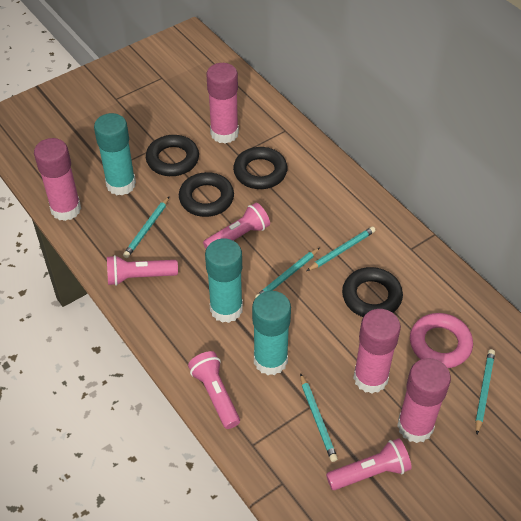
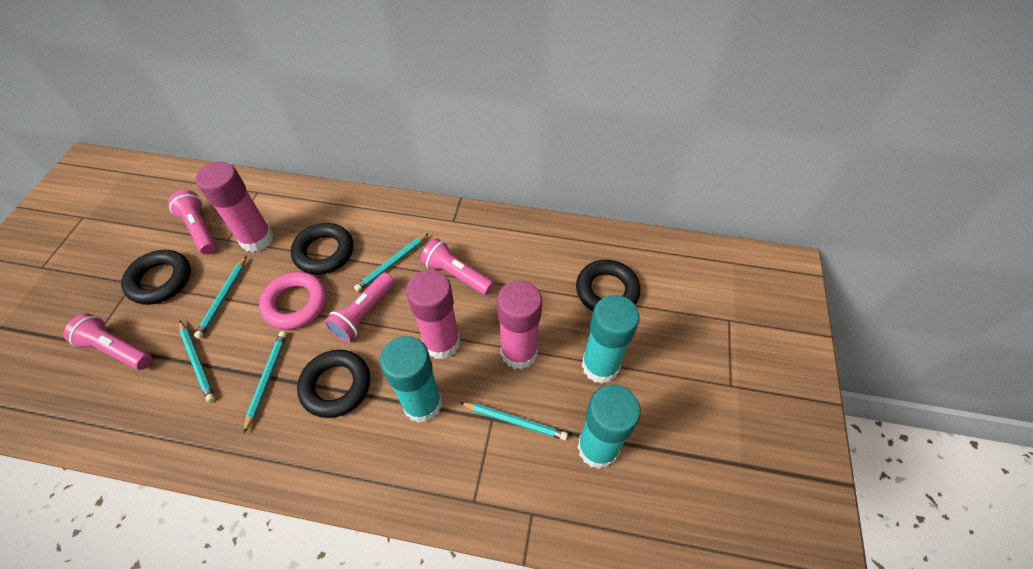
pink glue stick: 4 -> 3

